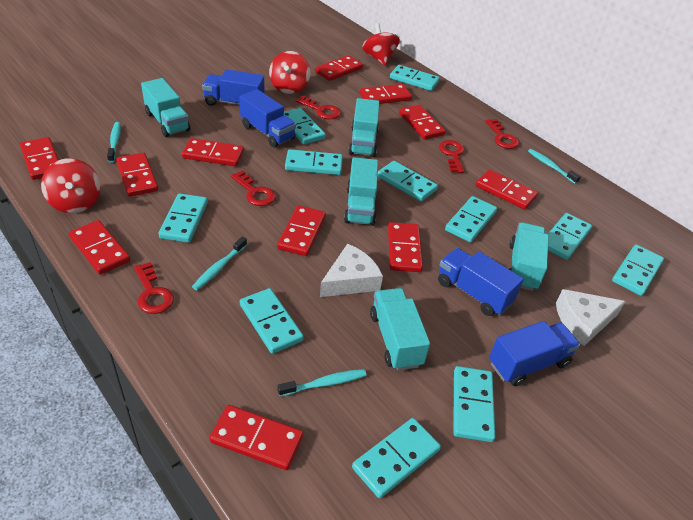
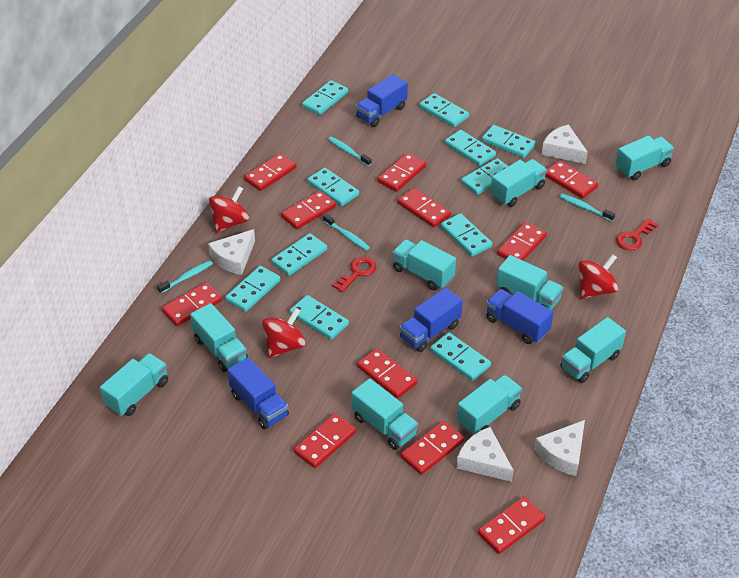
red key: 5 -> 2
turquoise truck: 5 -> 9
white cheese: 2 -> 4

